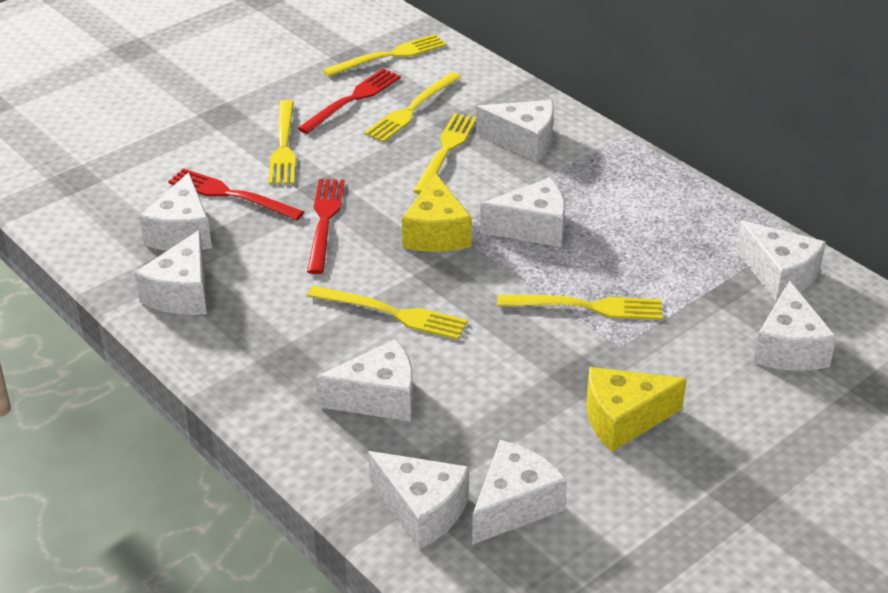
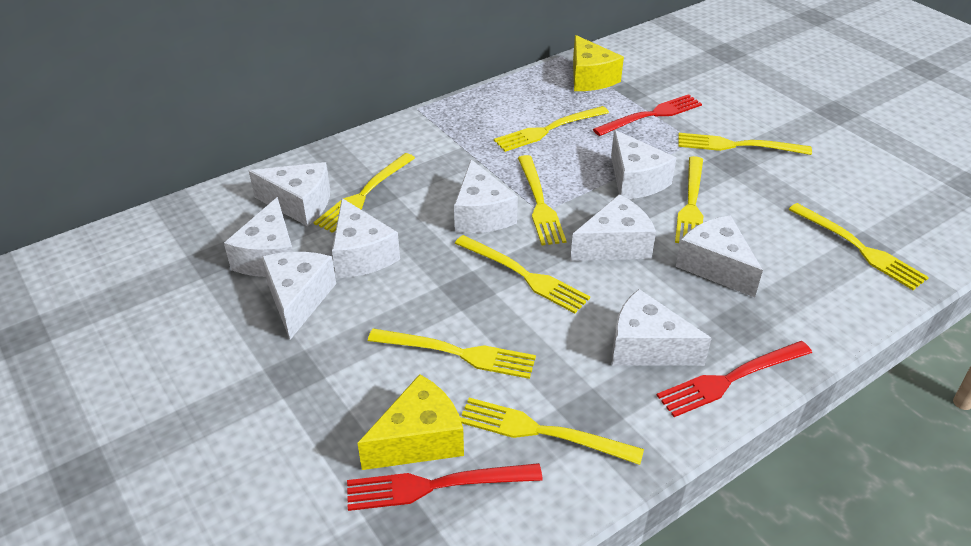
yellow fork: 6 -> 9

